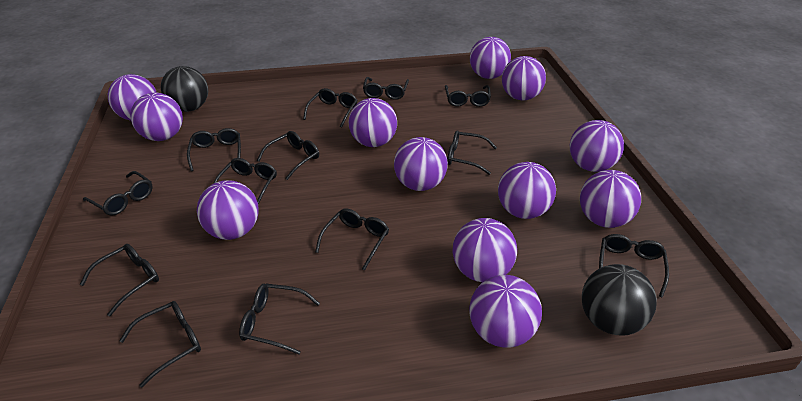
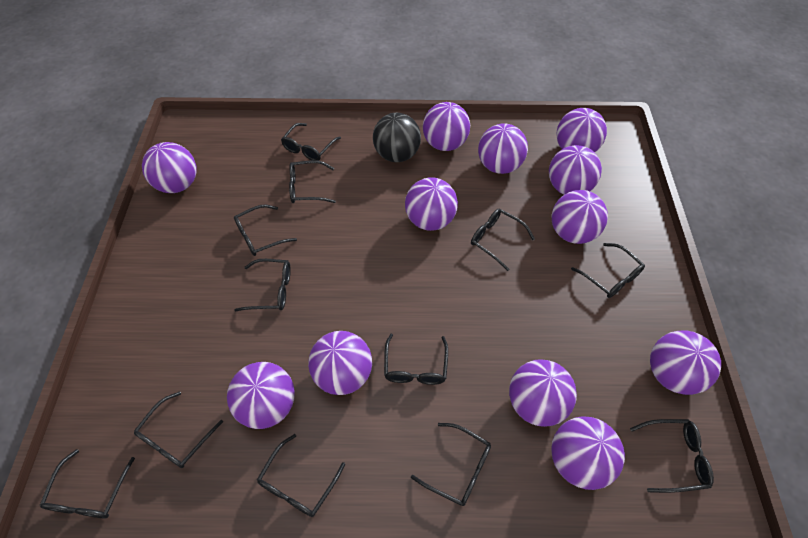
black ball: 2 -> 1
black glasses: 13 -> 12

